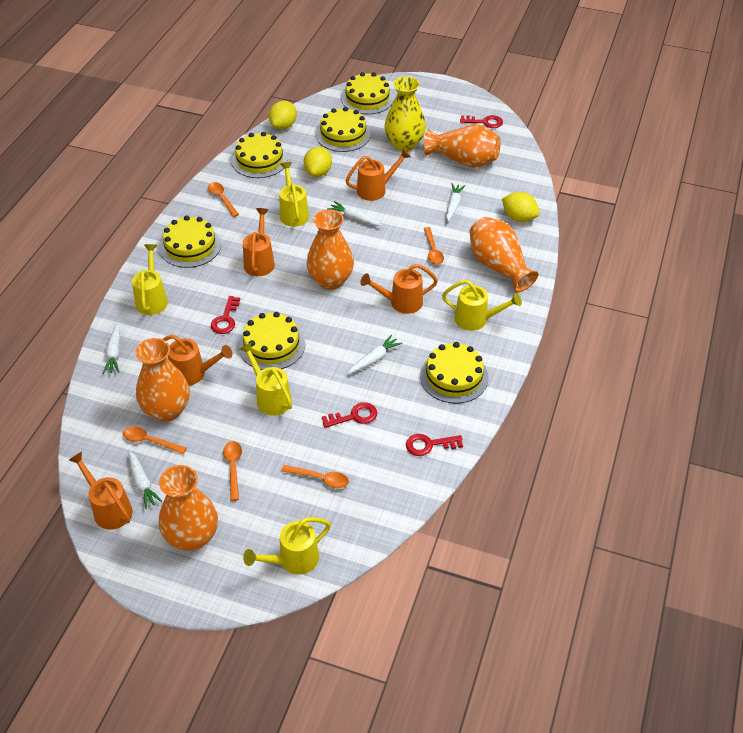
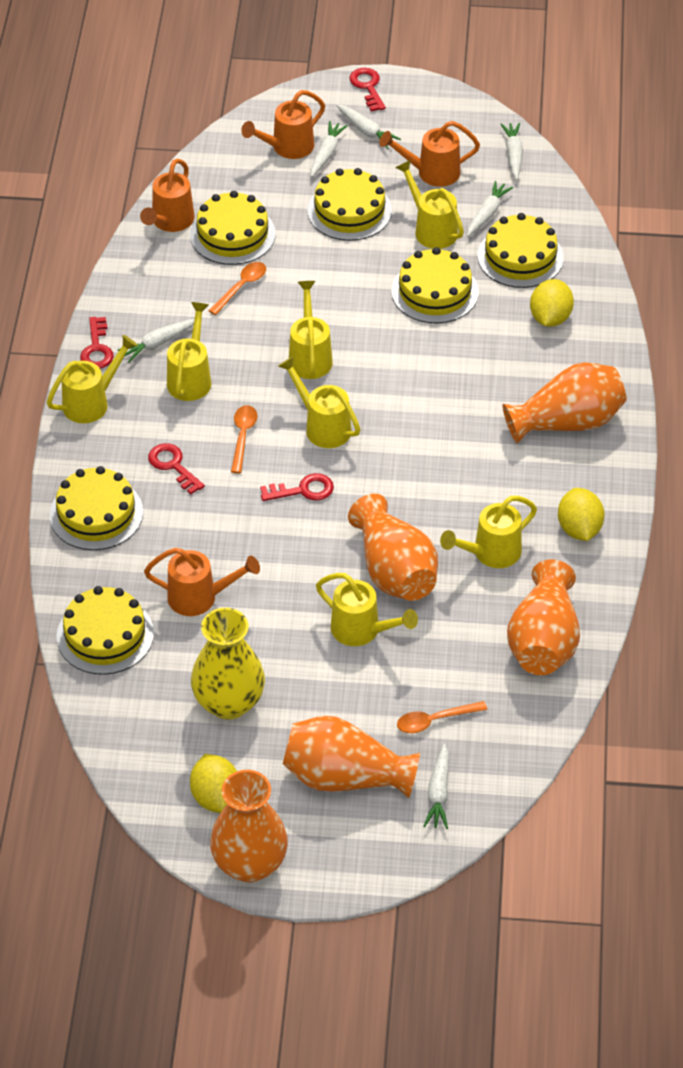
orange spoon: 5 -> 3
orange watering can: 5 -> 4
white carrot: 5 -> 6
yellow watering can: 5 -> 7

